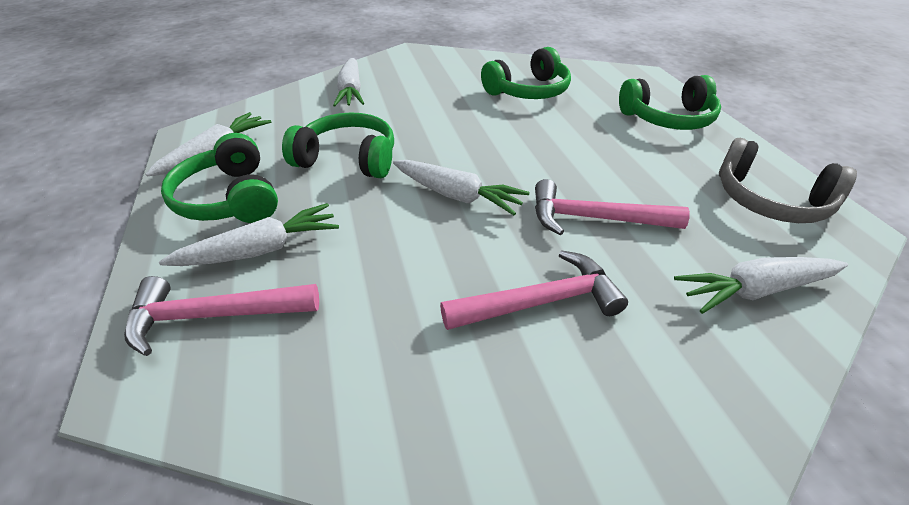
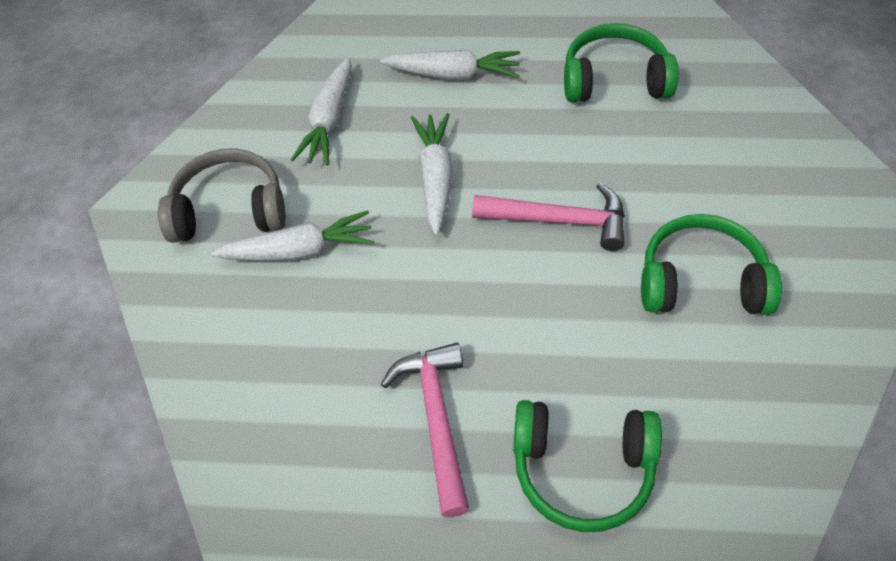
green headphones: 4 -> 3
pink hammer: 3 -> 2
white carrot: 5 -> 4

